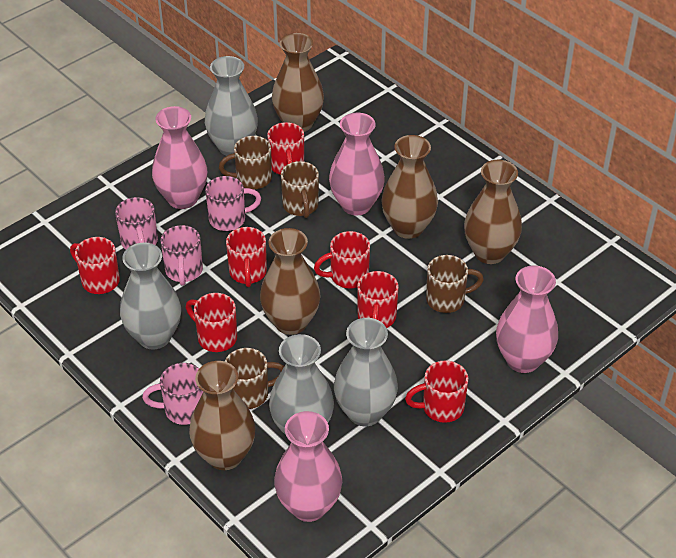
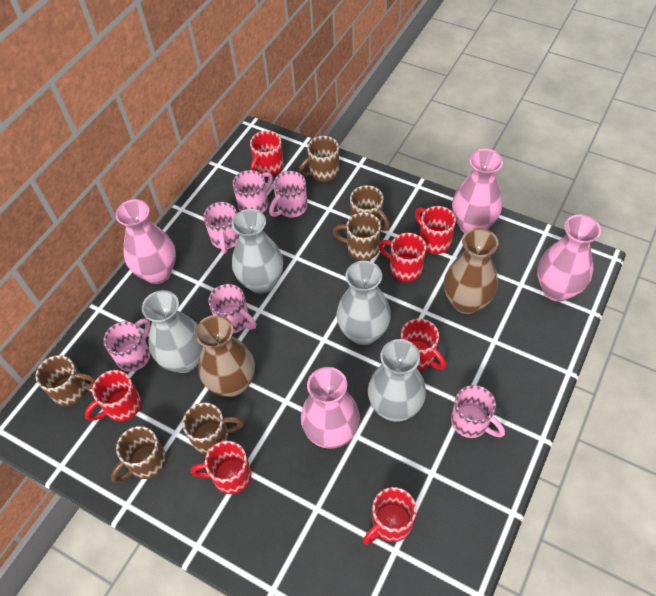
brown mug: 4 -> 6
brown vase: 5 -> 2
pink mug: 4 -> 6

